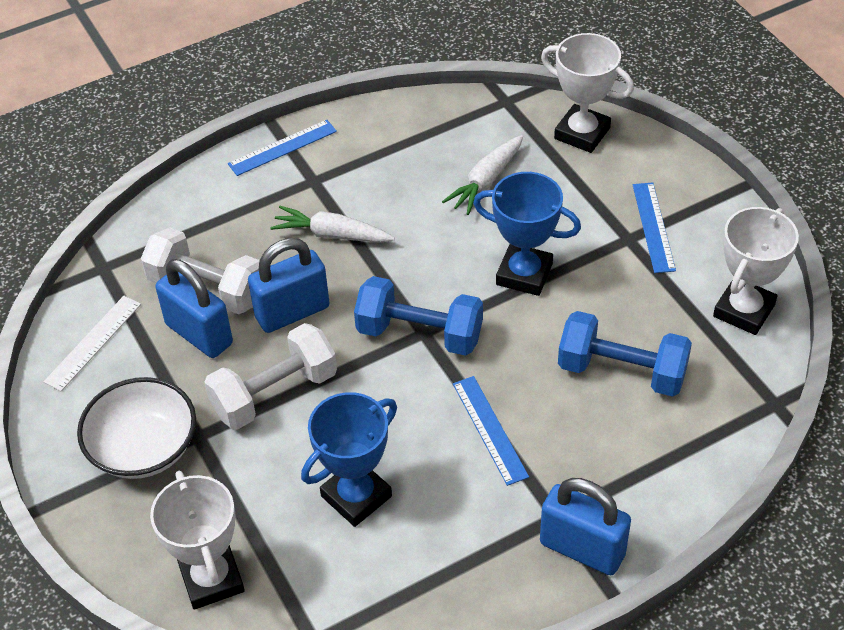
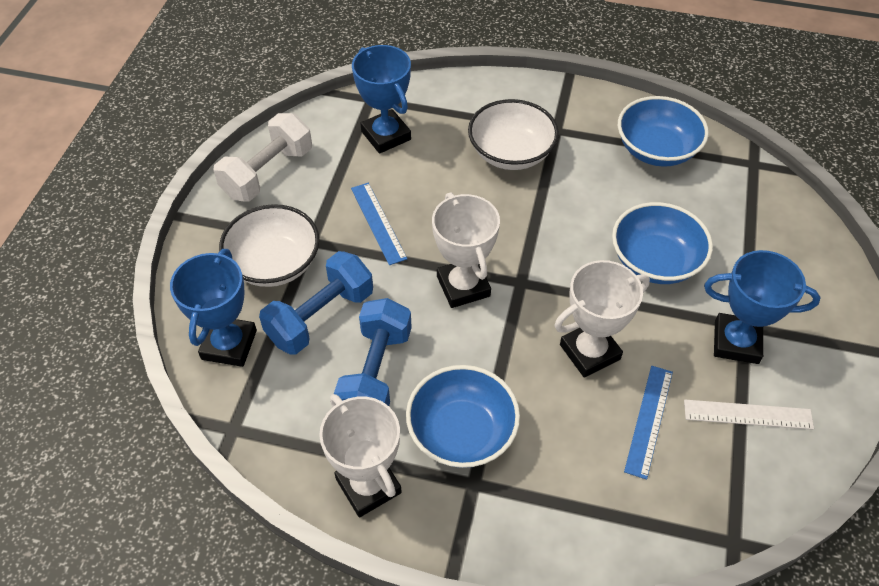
blue bowl: 0 -> 3
blue padlock: 3 -> 0
blue ruler: 3 -> 2
blue trophy: 2 -> 3
white bowl: 1 -> 2
white carrot: 2 -> 0
white dumbbell: 2 -> 1

